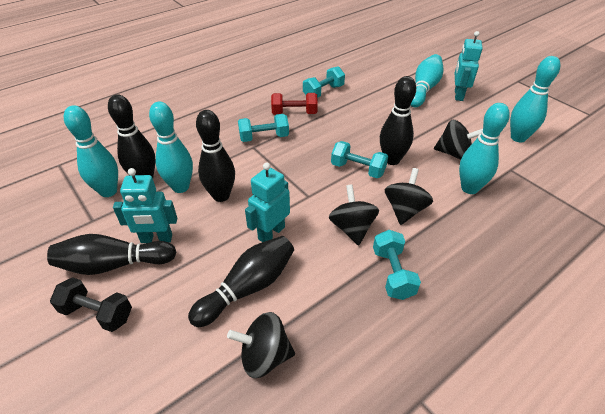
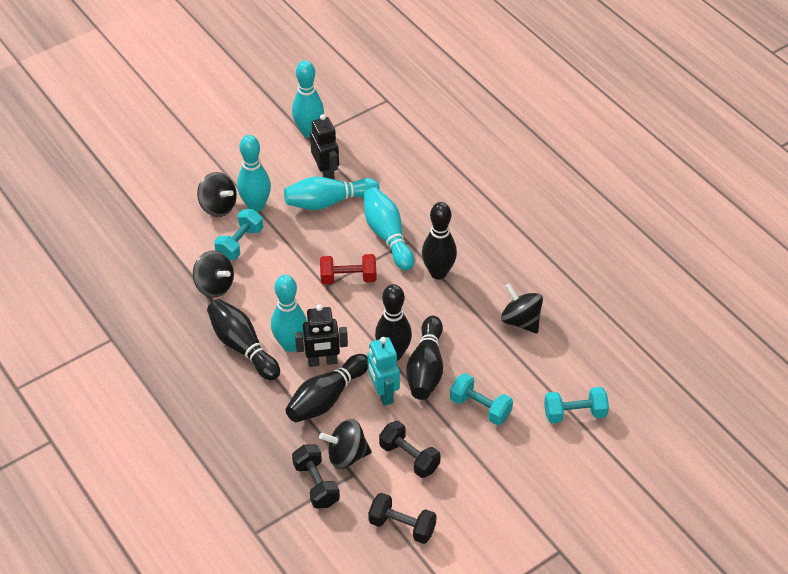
black dumbbell: 1 -> 3
black robot: 0 -> 2
turquoise dumbbell: 4 -> 3
turquoise robot: 3 -> 1

